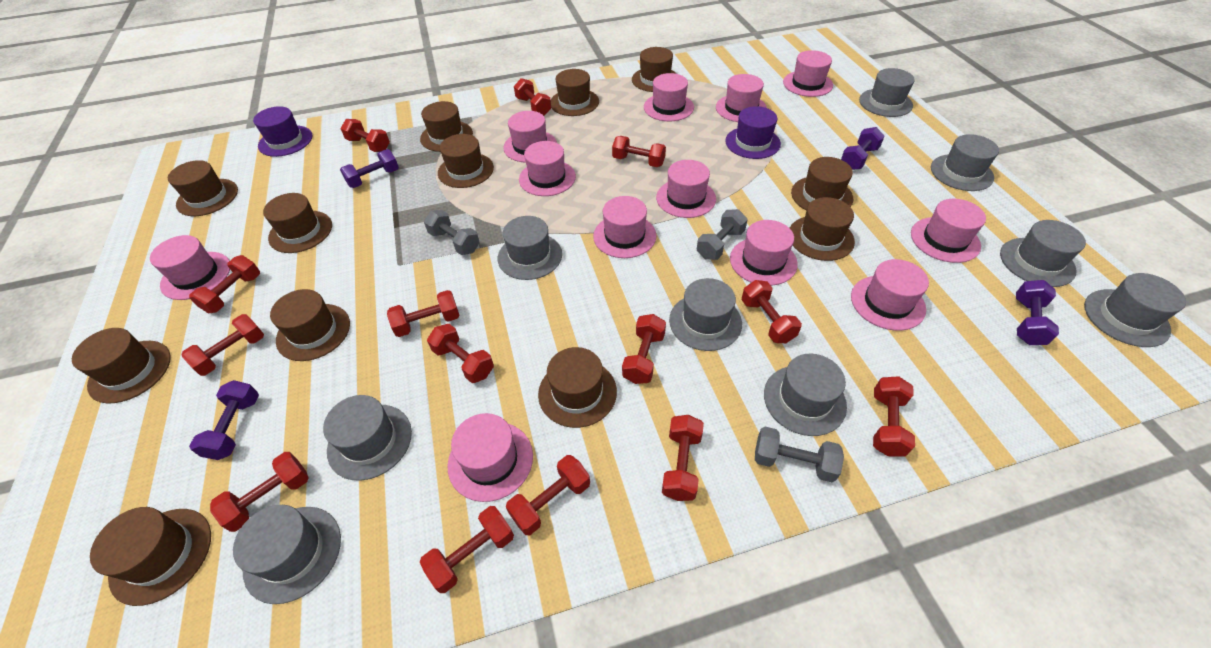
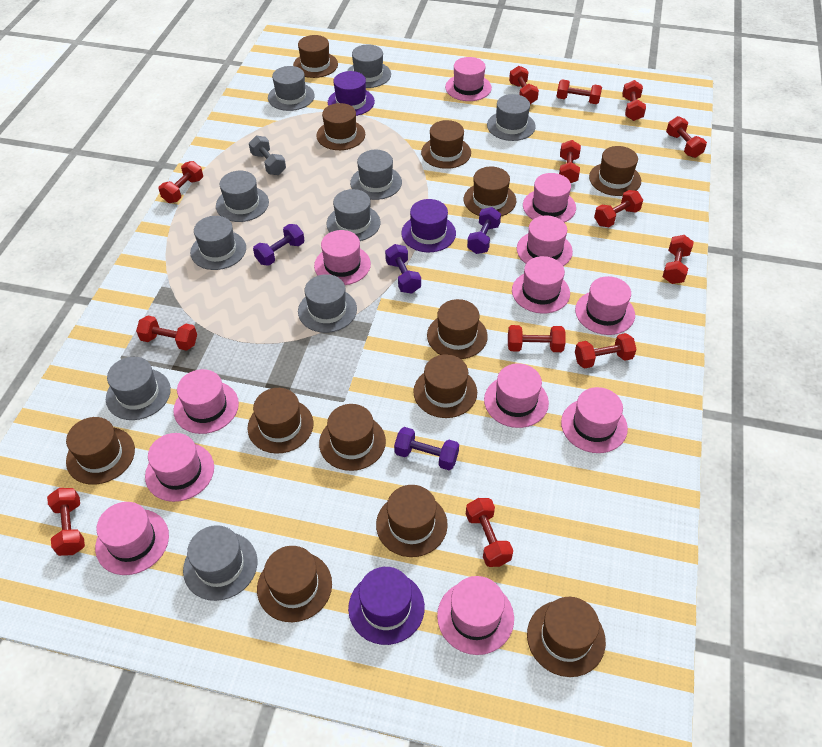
brown hat: 12 -> 13
grey dumbbell: 3 -> 1
grey hat: 9 -> 10
purple hat: 2 -> 3
red dumbbell: 14 -> 13

